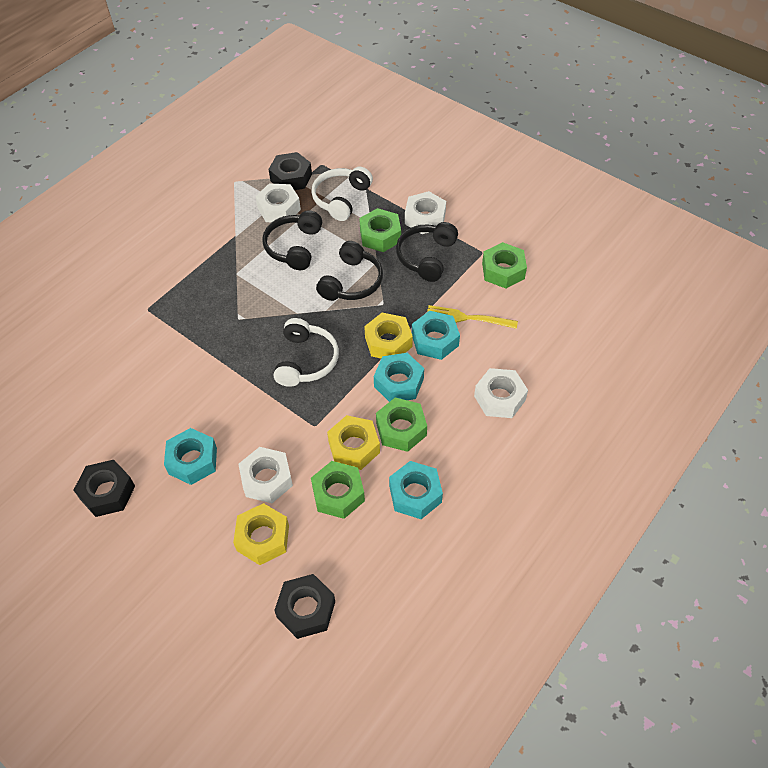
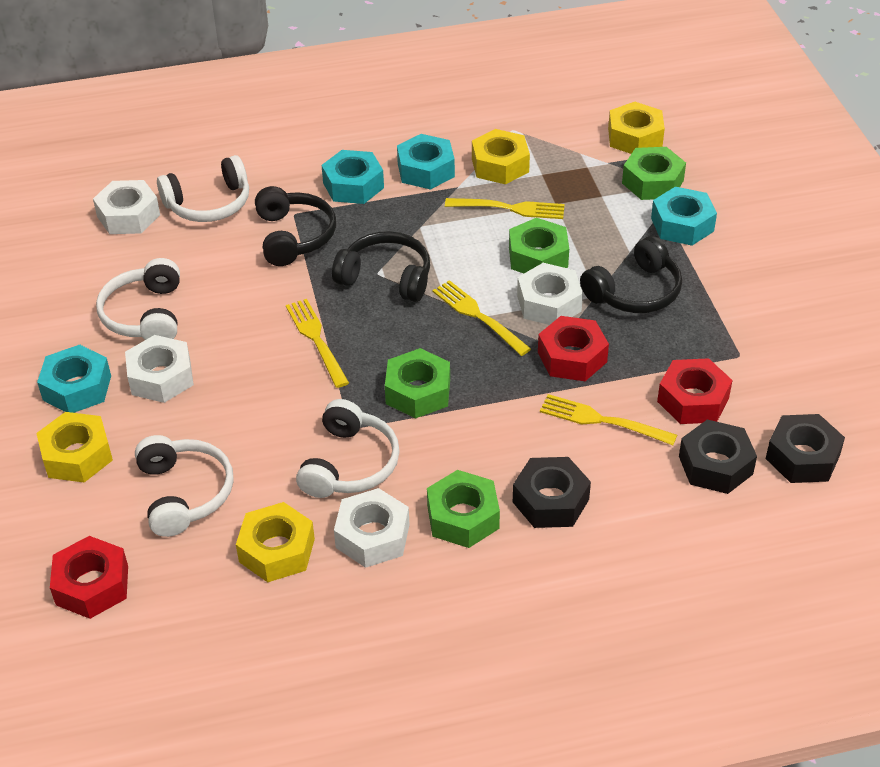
red nut: 0 -> 3
white headphones: 2 -> 4
yellow fork: 1 -> 4
yellow nut: 3 -> 4

